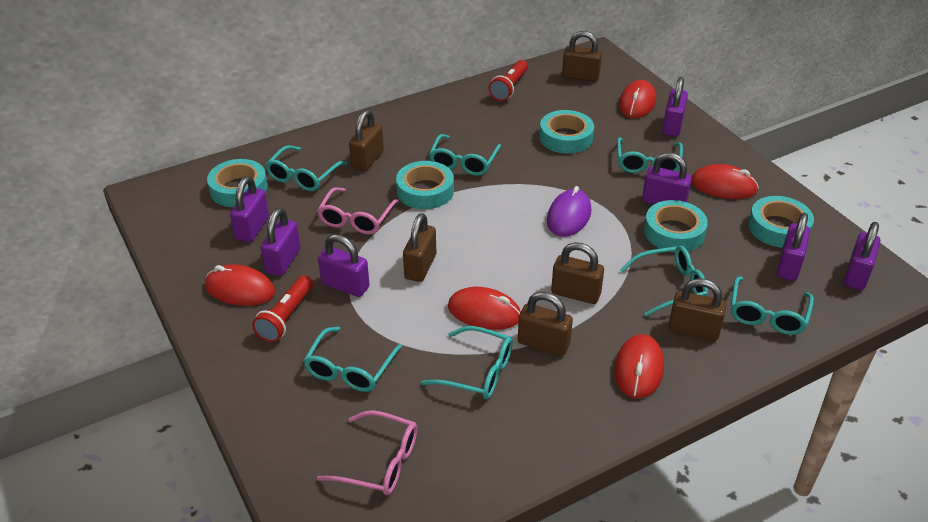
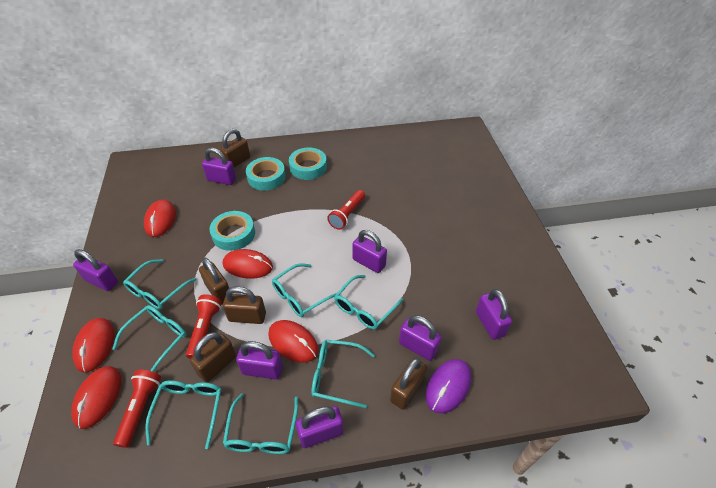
brown padlock: 6 -> 5
pink glasses: 2 -> 0
red flashlight: 2 -> 3
turquoise tape: 5 -> 3

